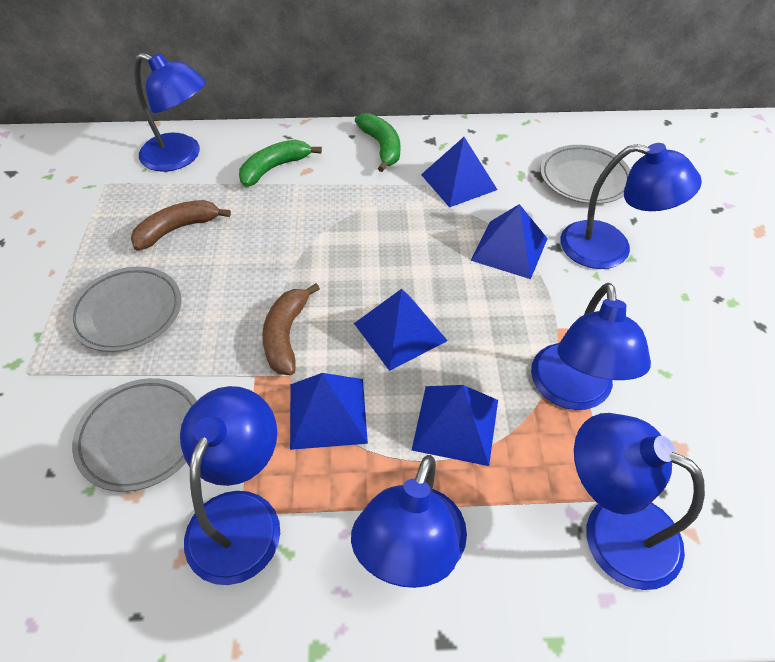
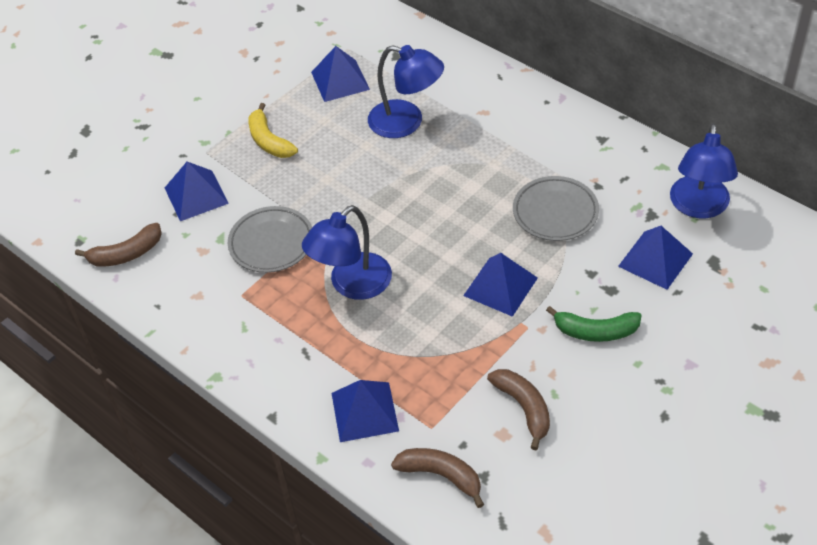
blue lamp: 6 -> 3
brown banana: 2 -> 3
green banana: 2 -> 1
grey plate: 3 -> 2
yellow banana: 0 -> 1

